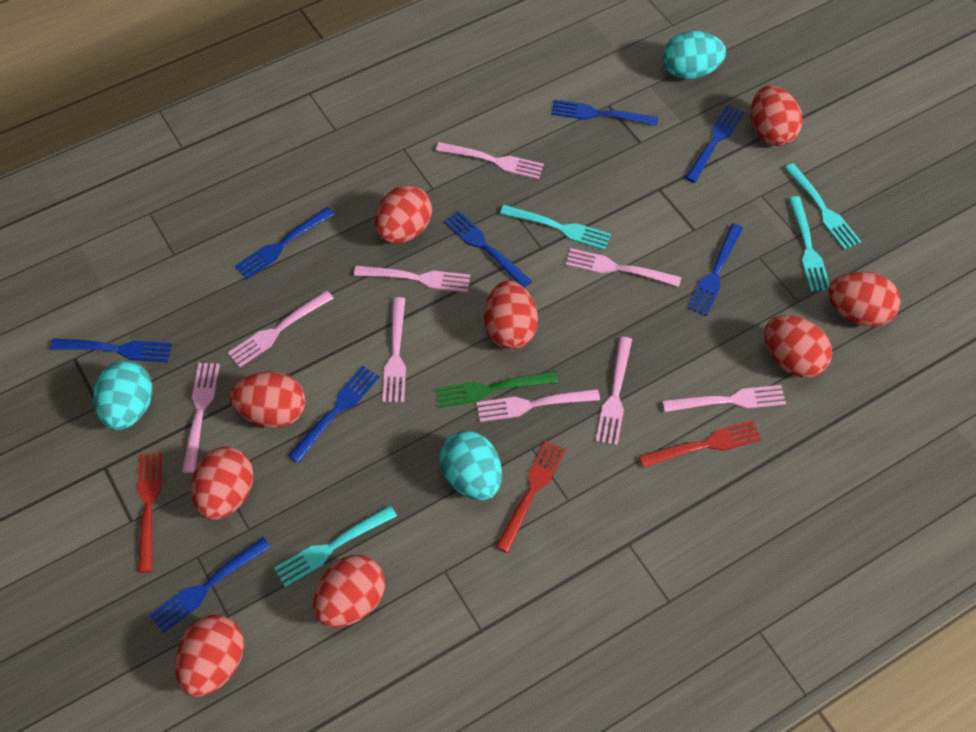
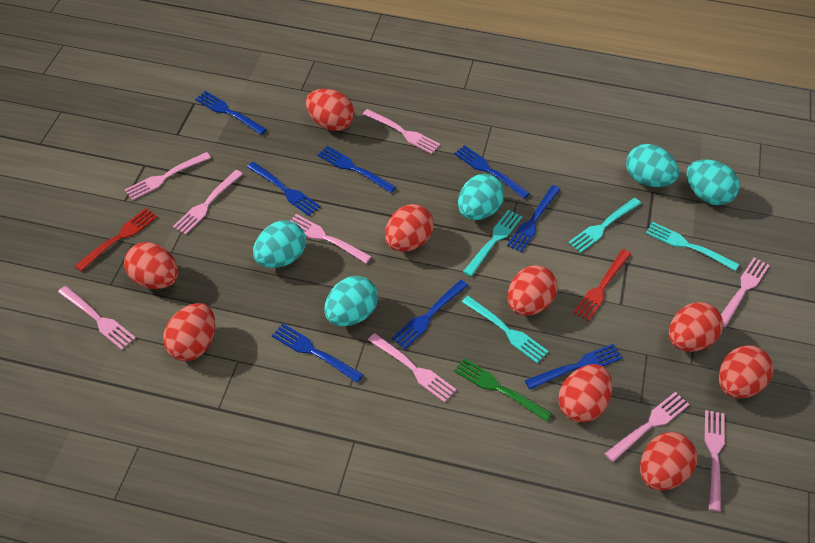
red fork: 3 -> 2
turquoise egg: 3 -> 5

